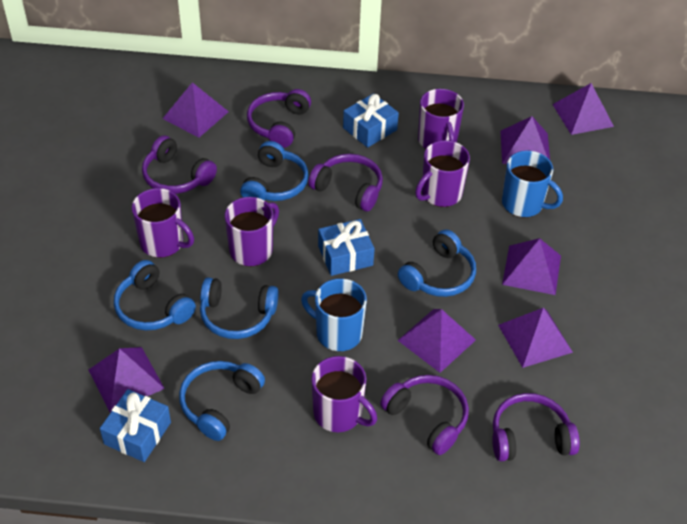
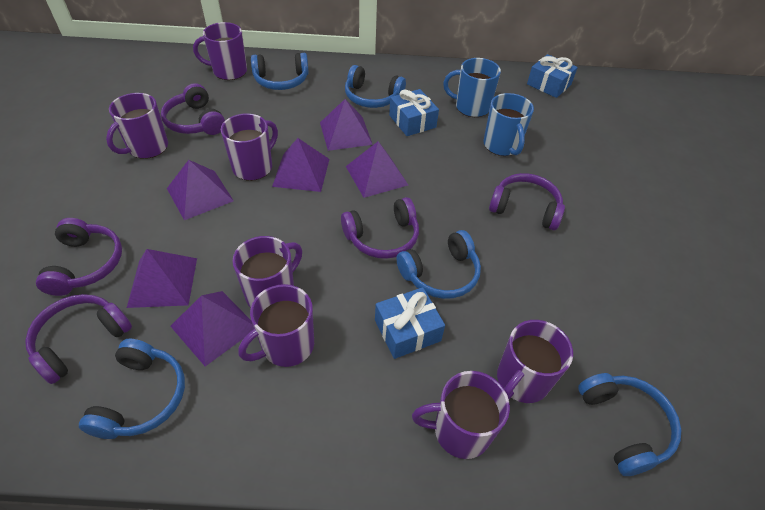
purple mug: 5 -> 7
purple pyramid: 7 -> 6

